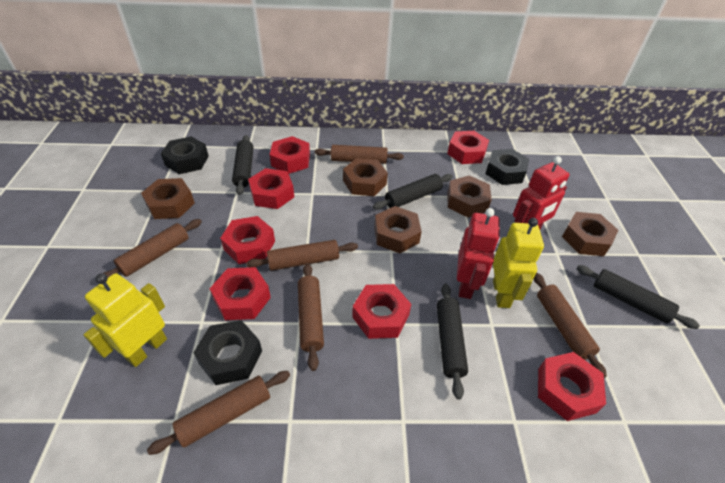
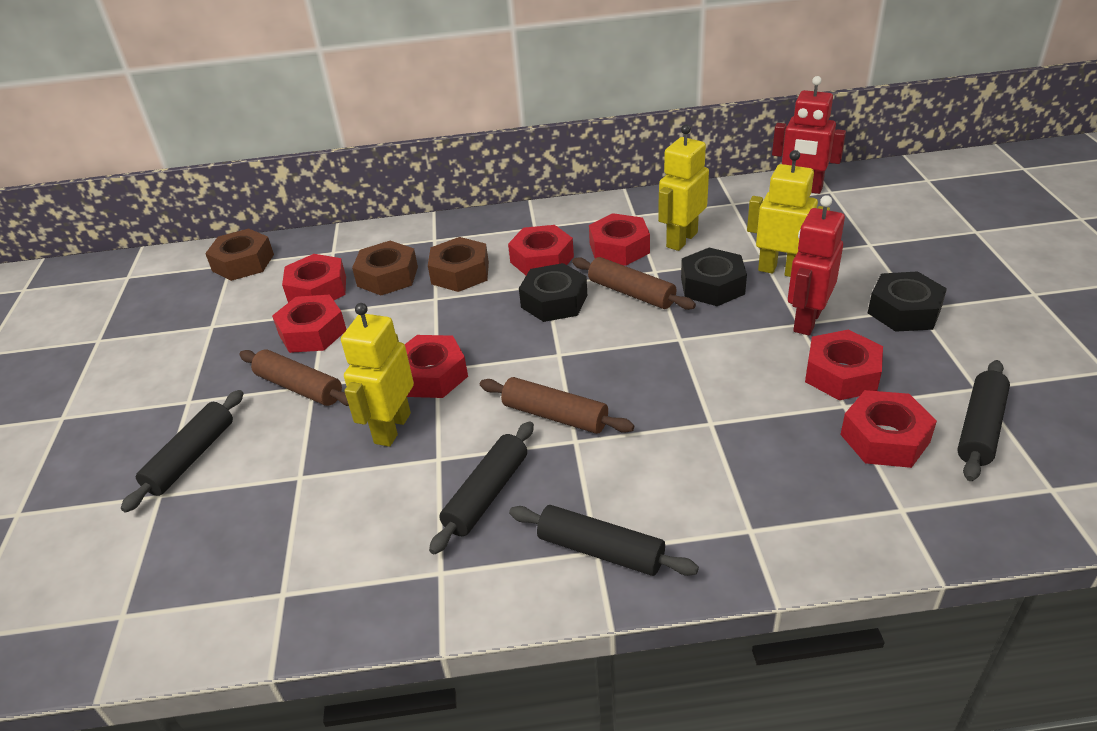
brown nut: 5 -> 3
brown rolling pin: 6 -> 3
yellow robot: 2 -> 3

